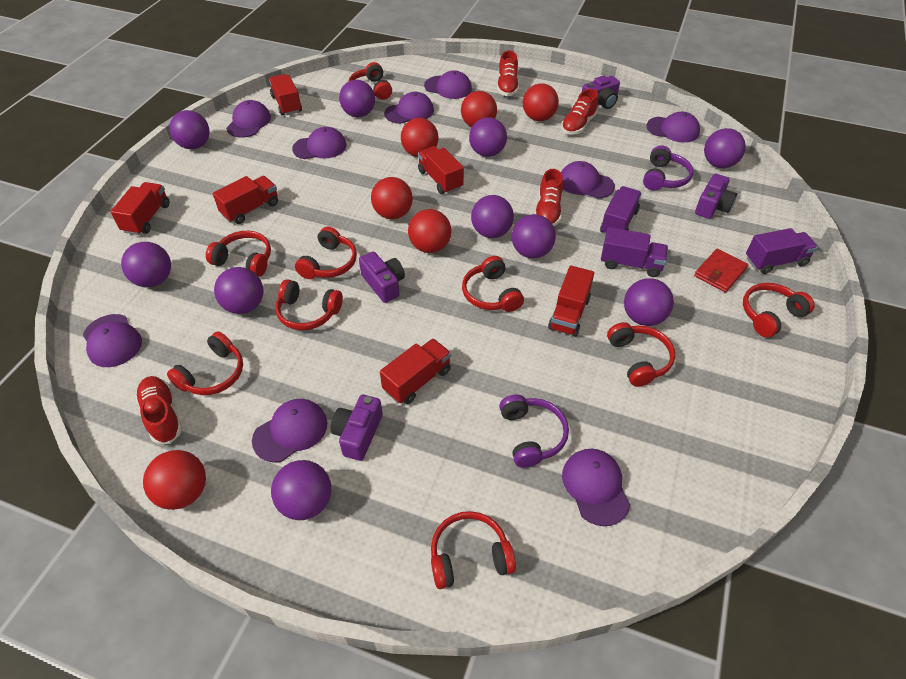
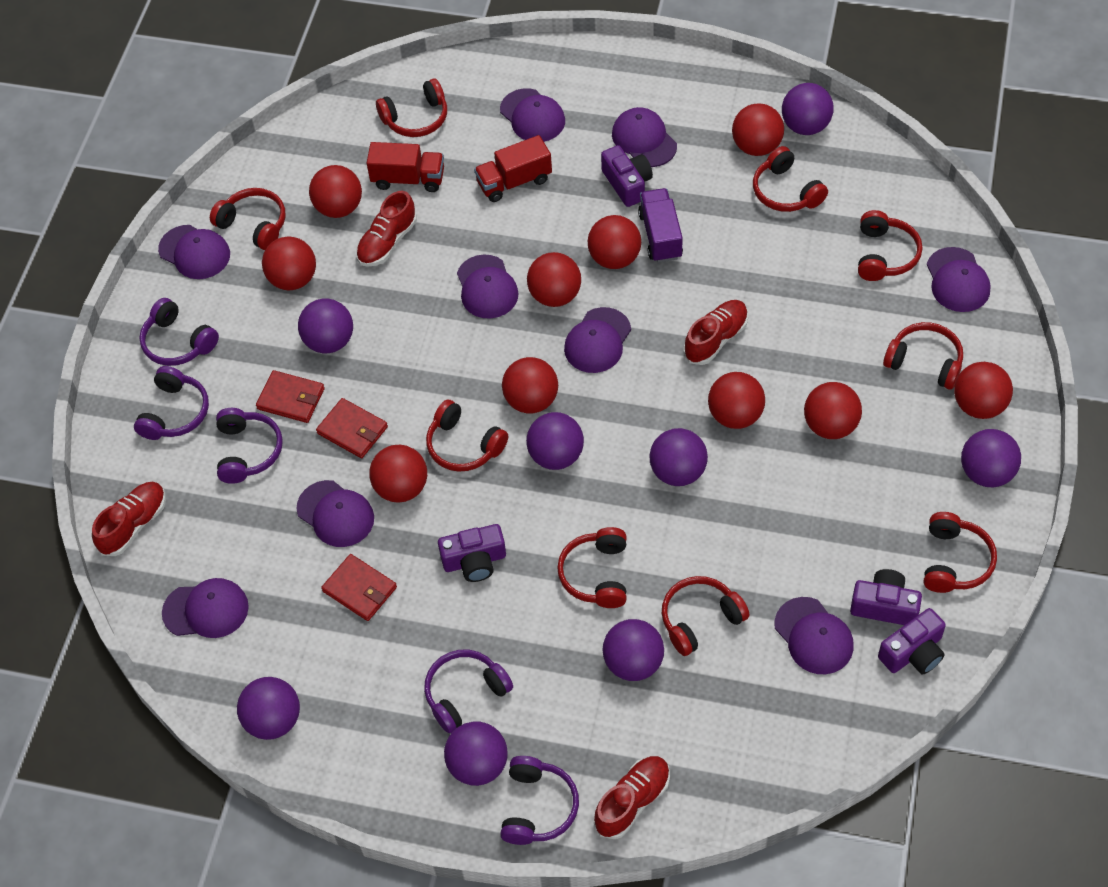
purple ball: 10 -> 8
purple headphones: 2 -> 5
purple truck: 3 -> 1
red ball: 6 -> 10
red truck: 6 -> 2
red wallet: 1 -> 3

